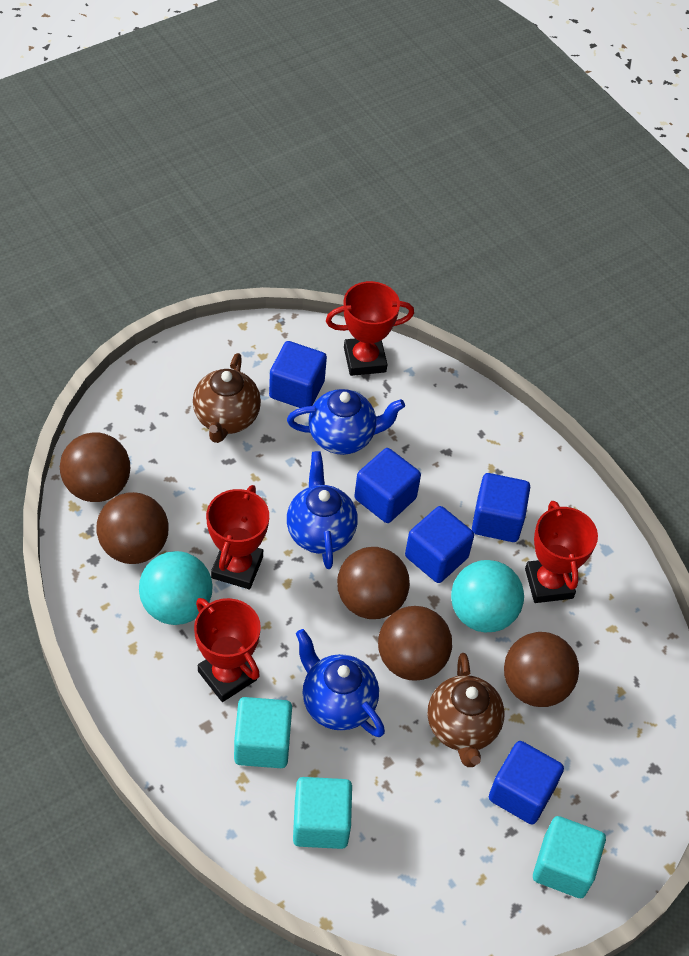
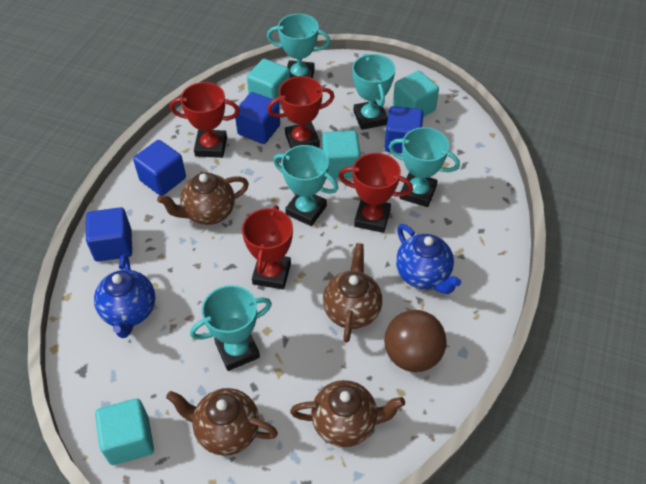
blue cube: 5 -> 4
blue teapot: 3 -> 2
brown ball: 5 -> 1
brown teapot: 2 -> 4
turquoise ball: 2 -> 0
turquoise cube: 3 -> 4
turquoise trophy: 0 -> 5

